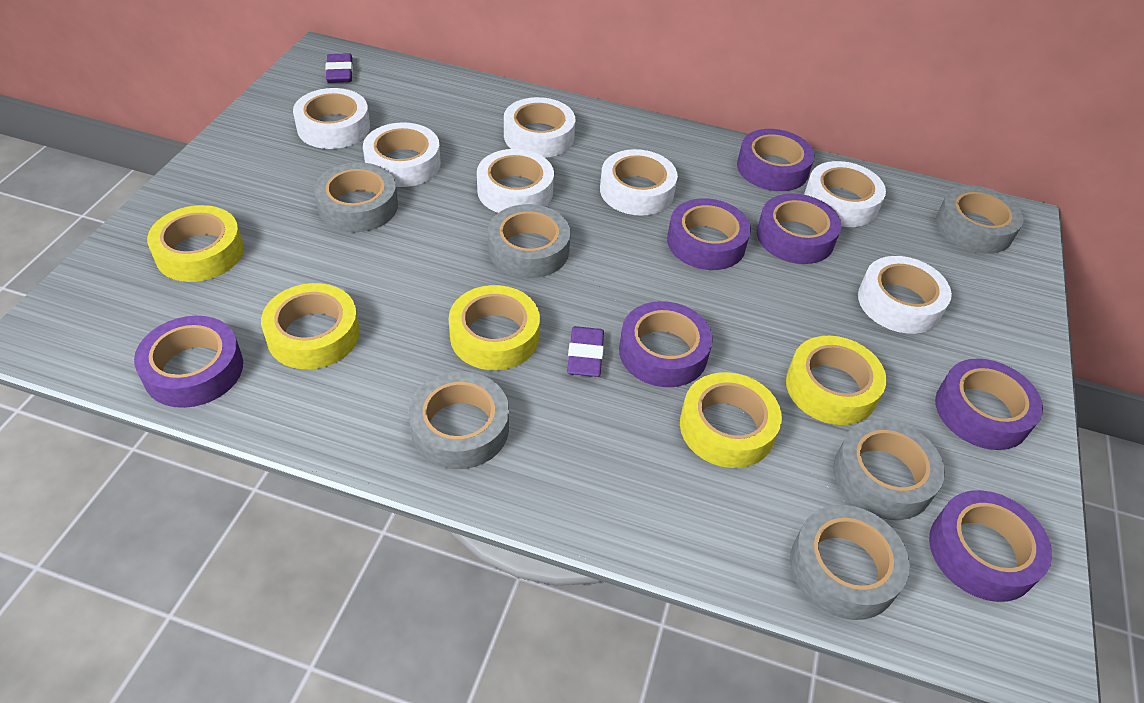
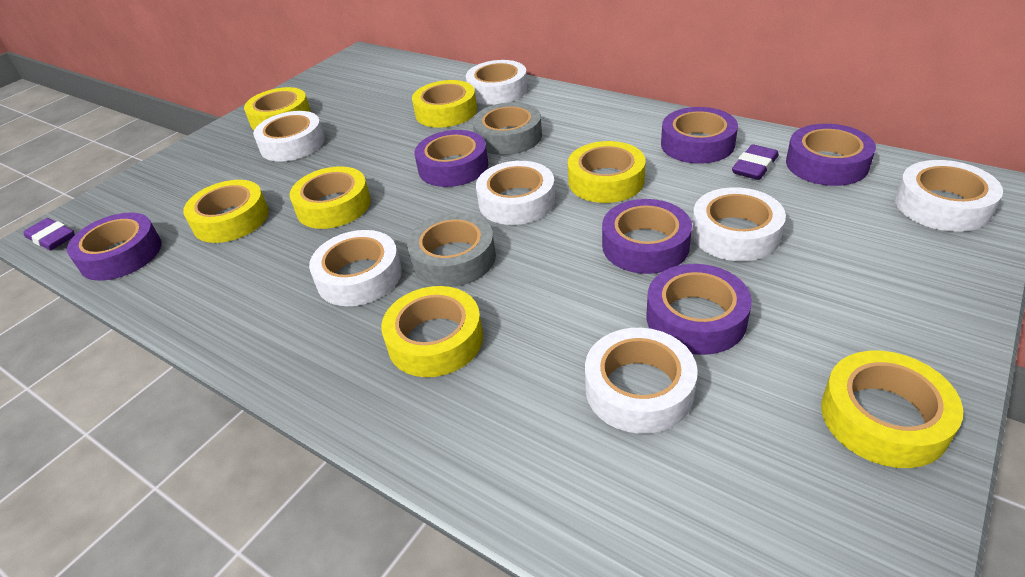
grey tape: 6 -> 2
purple tape: 7 -> 6
yellow tape: 5 -> 7

